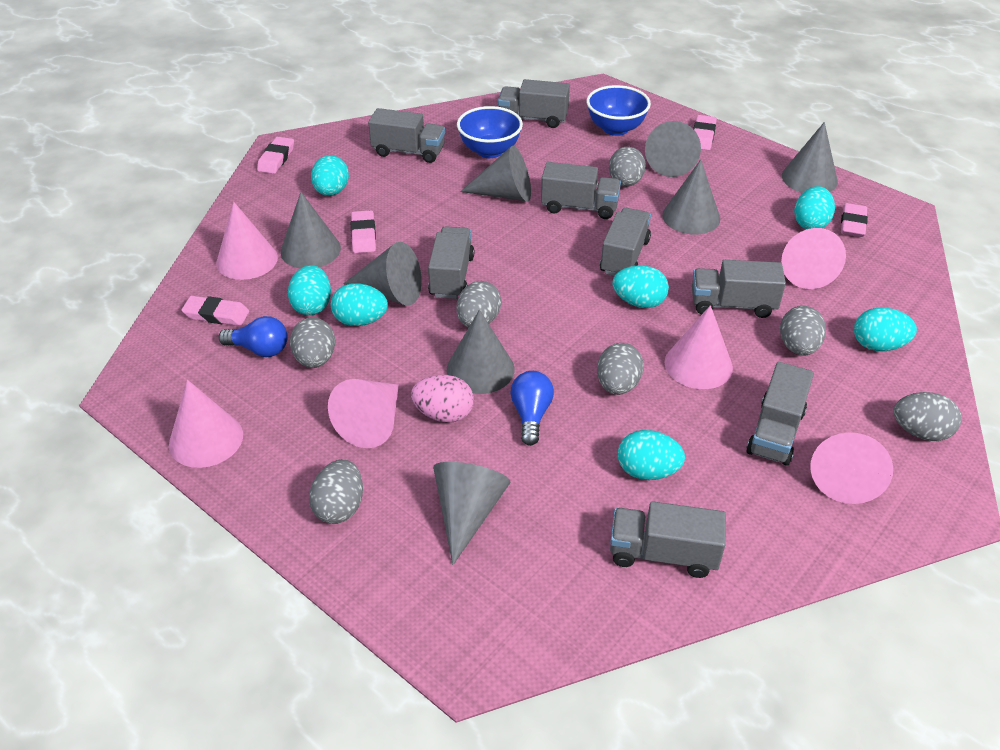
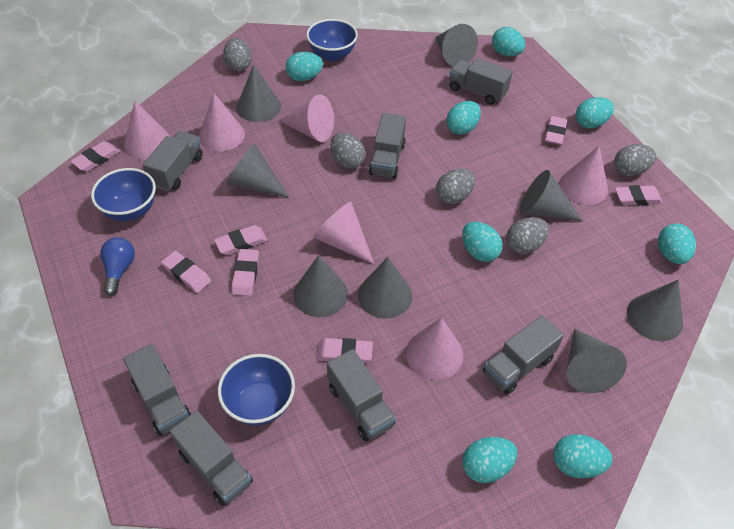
blue bowl: 2 -> 3
blue light bulb: 2 -> 1
grey egg: 7 -> 5
grey truck: 8 -> 7
pink egg: 1 -> 0
pink eraser: 5 -> 7
turquoise egg: 7 -> 8

